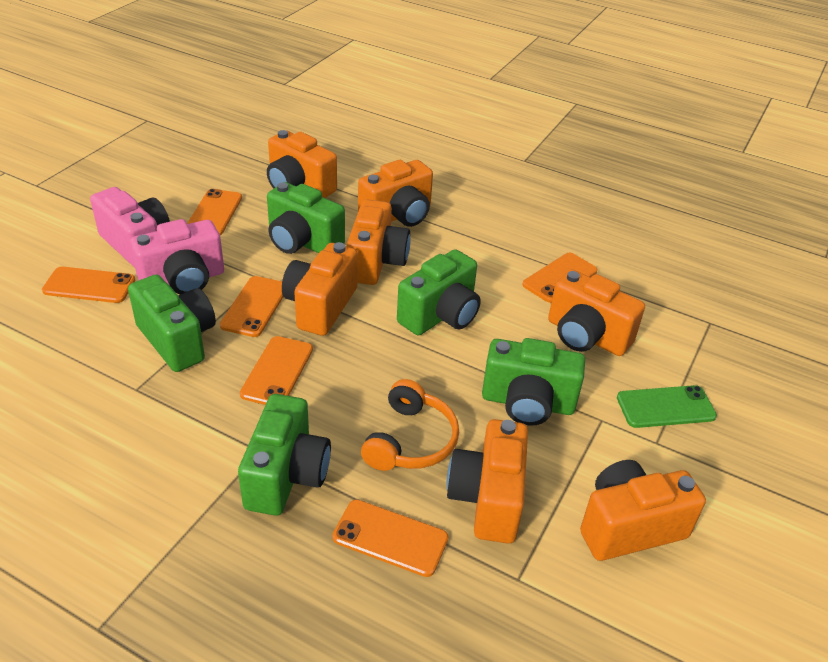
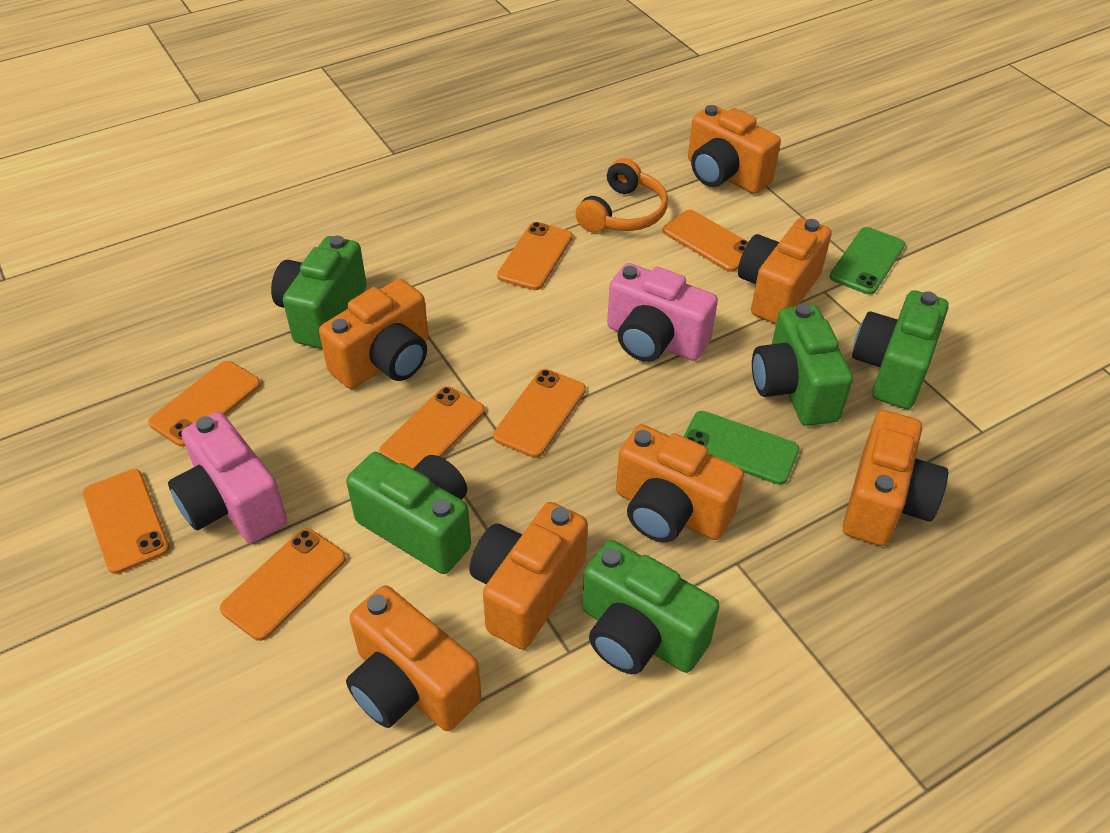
green phone: 1 -> 2
orange phone: 6 -> 7

